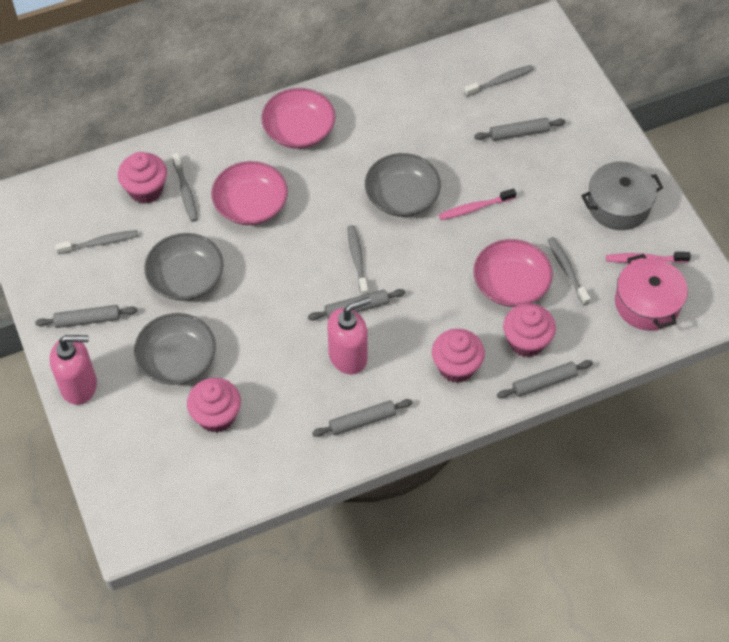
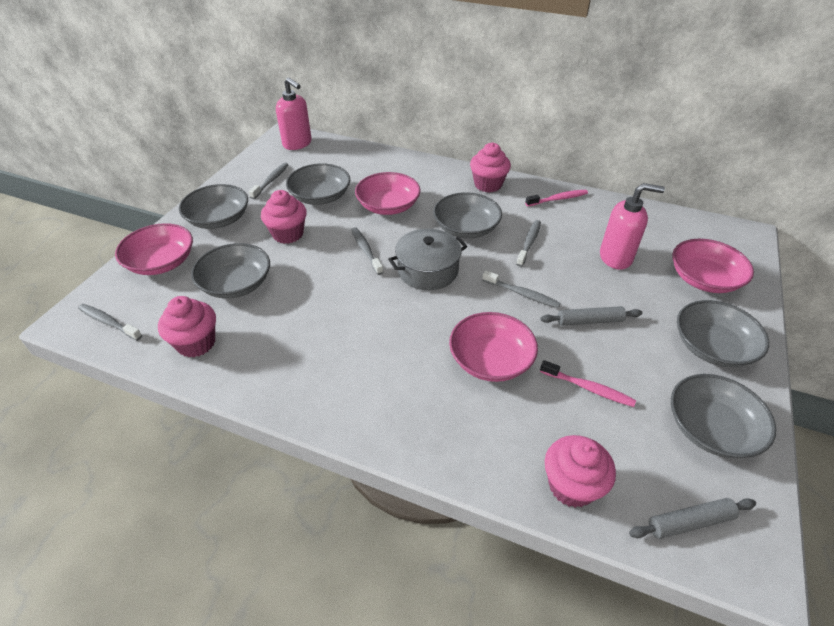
grey bowl: 3 -> 6
grey rolling pin: 5 -> 2
pink bowl: 3 -> 4
pink pot: 1 -> 0

